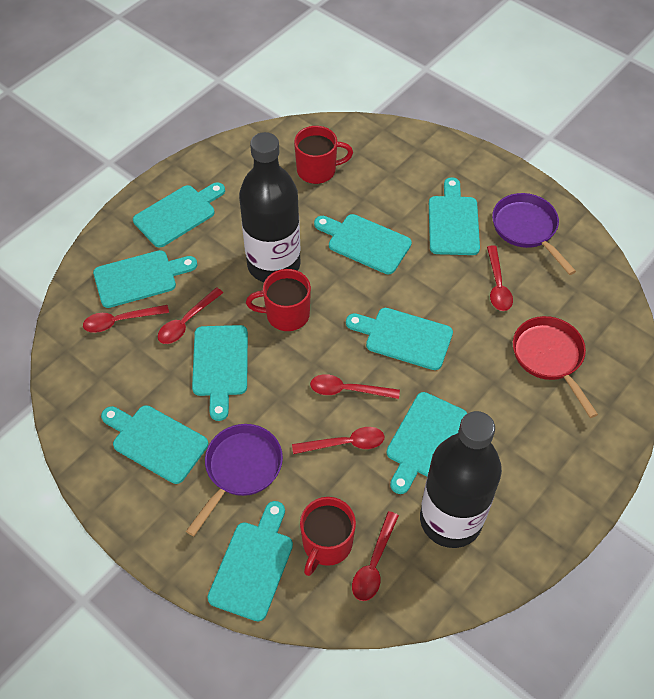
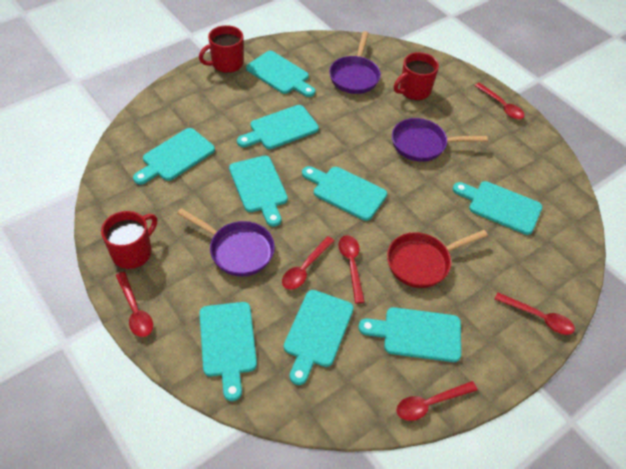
black bottle: 2 -> 0
purple pan: 2 -> 3

